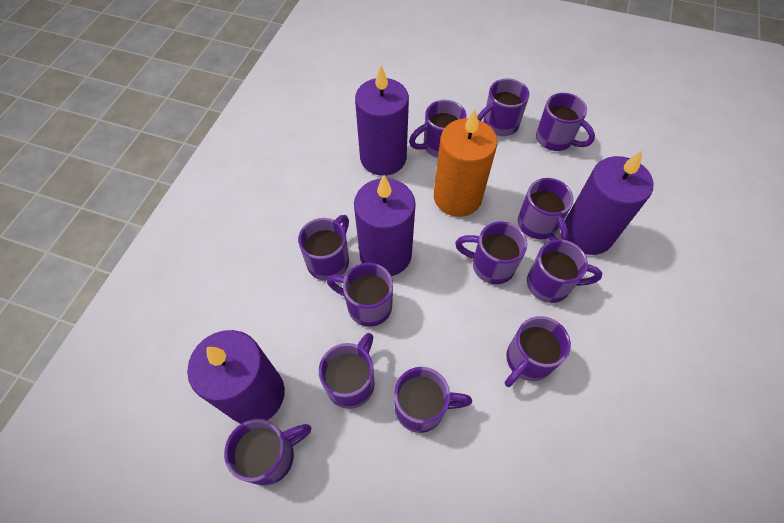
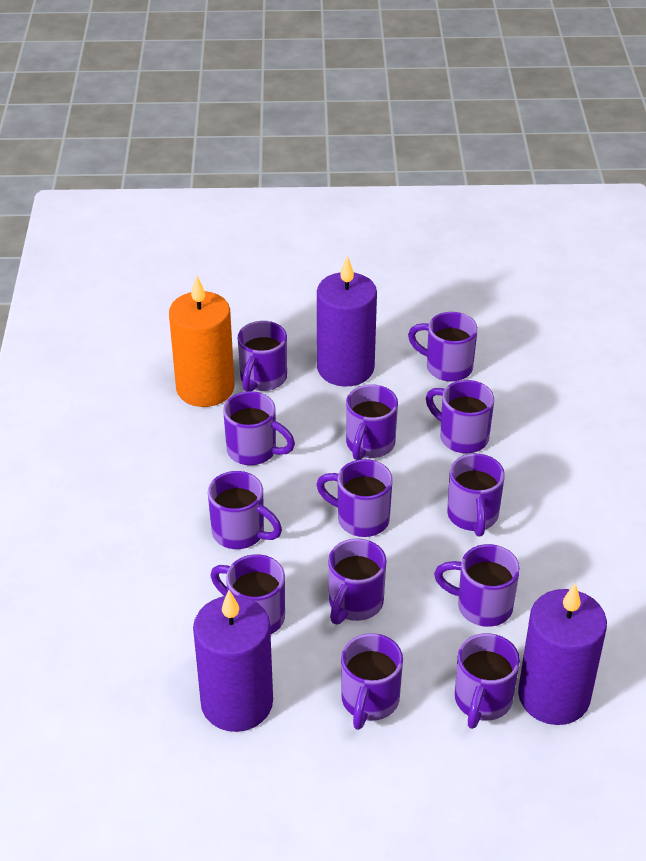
purple candle: 4 -> 3
purple mug: 12 -> 13

